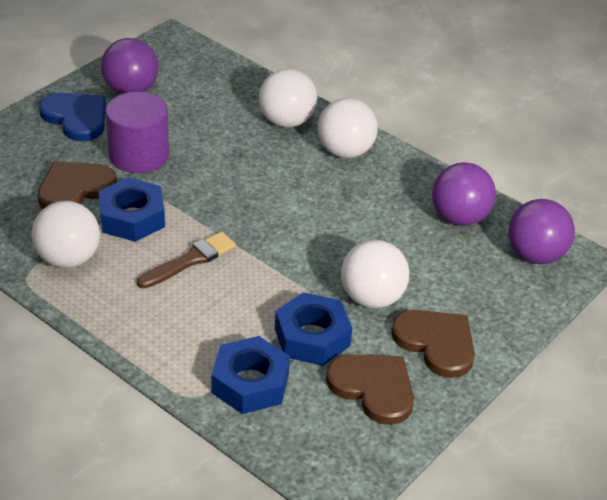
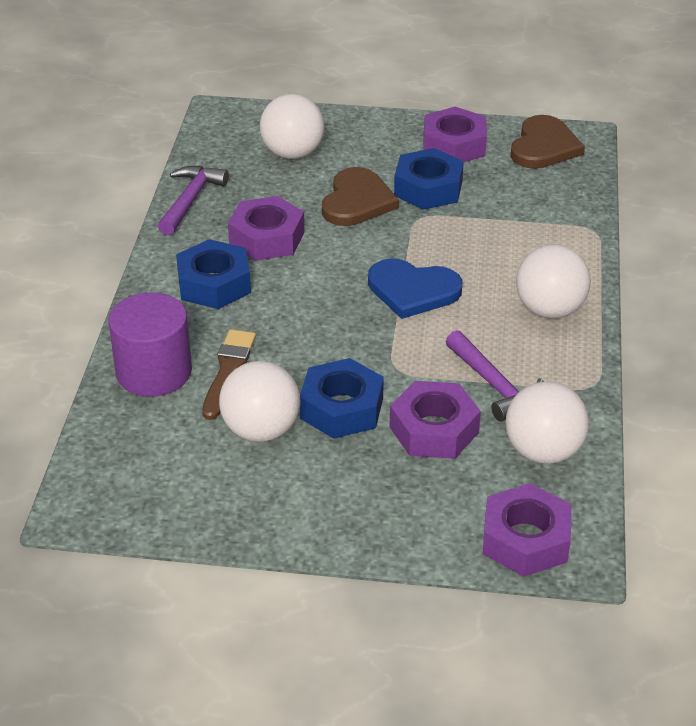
brown heart: 3 -> 2
purple ball: 3 -> 0
purple hammer: 0 -> 2
purple nut: 0 -> 4

